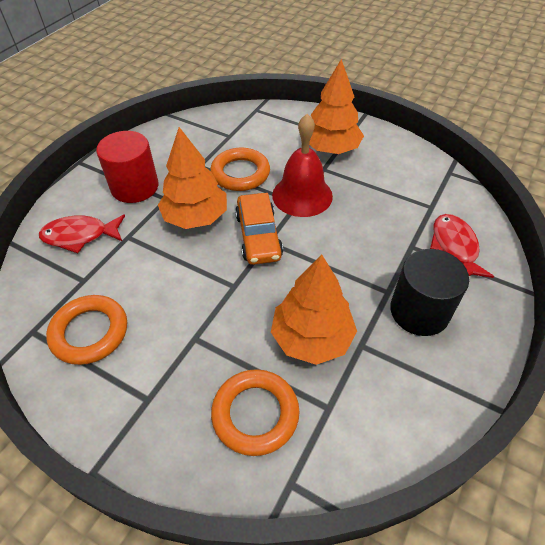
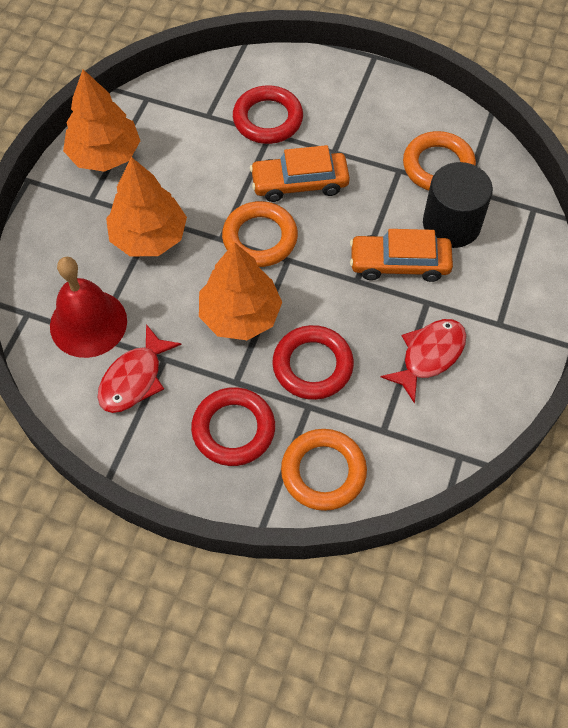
orange car: 1 -> 2
red cylinder: 1 -> 0
red ring: 0 -> 3

